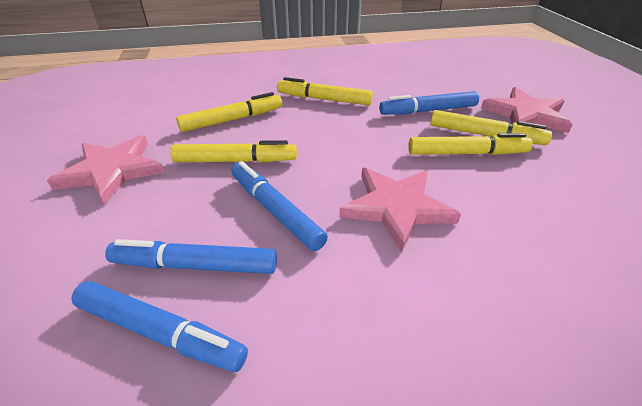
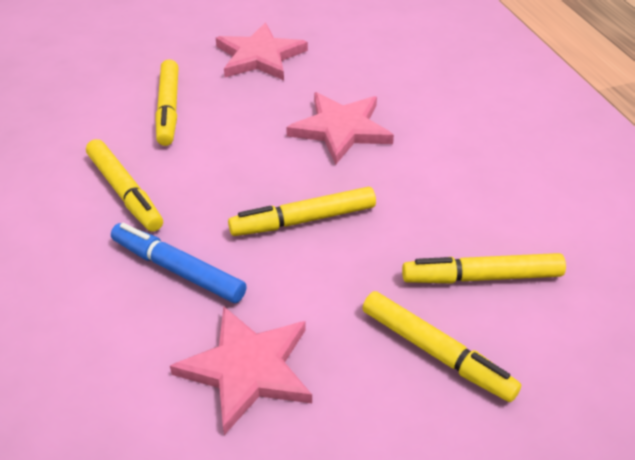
blue marker: 4 -> 1

